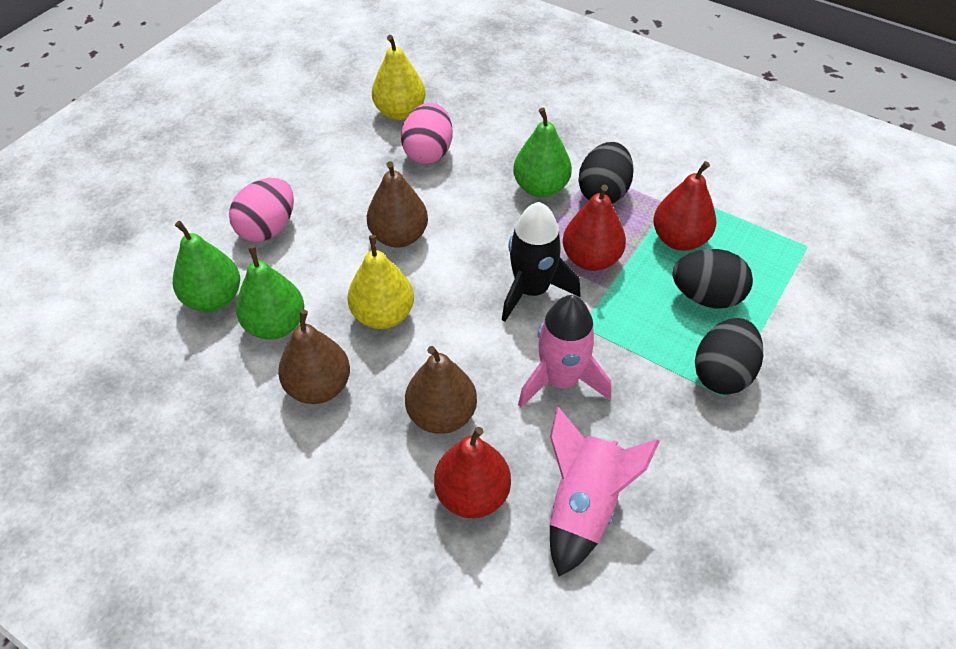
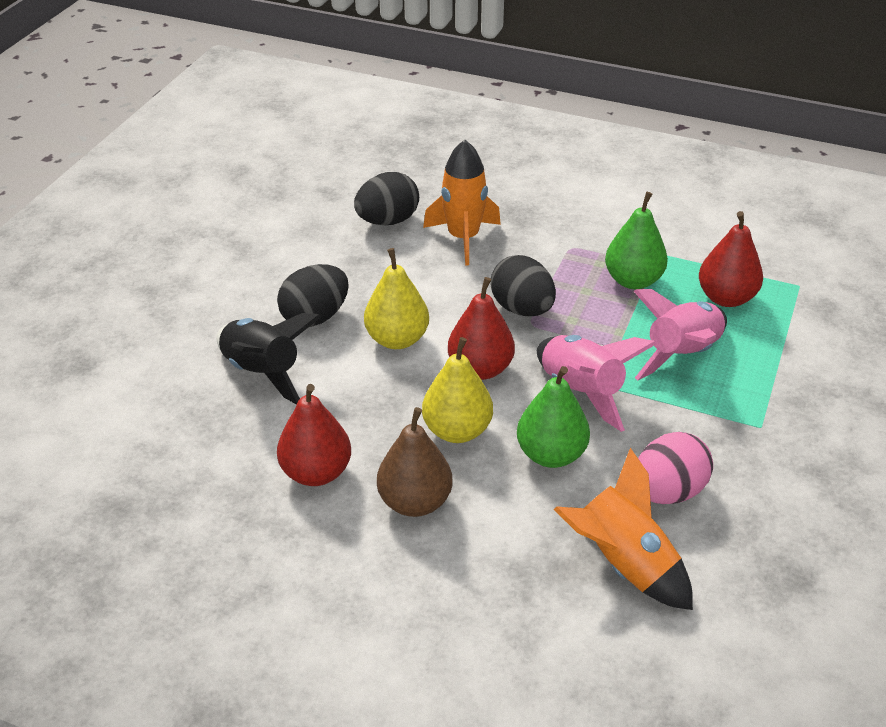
brown pear: 3 -> 1
green pear: 3 -> 2
orange rocket: 0 -> 2
pink egg: 2 -> 1

